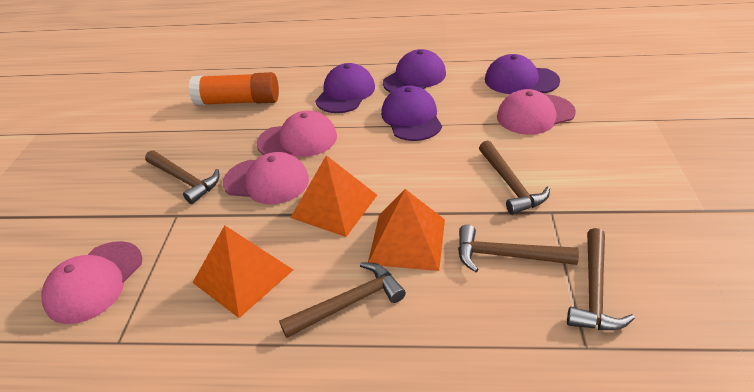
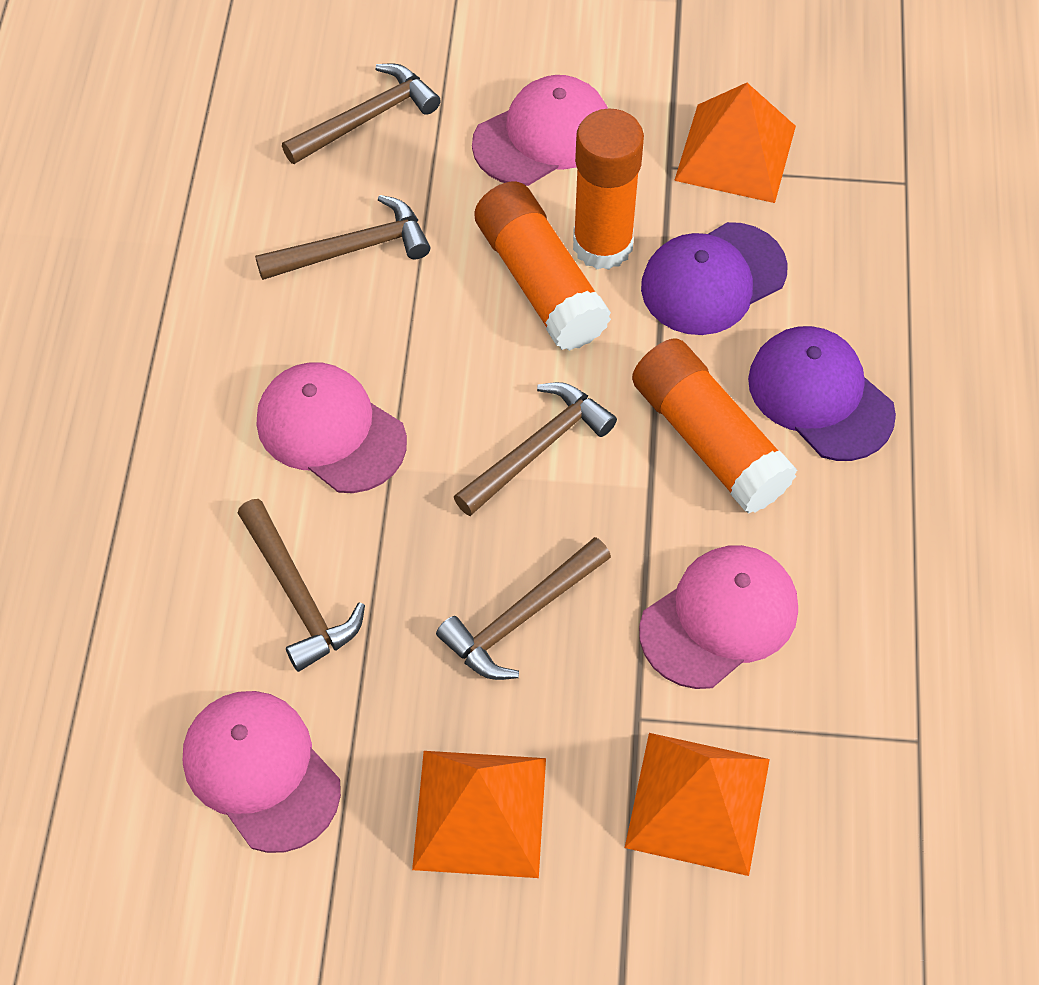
orange glue stick: 1 -> 3
purple cap: 4 -> 2

